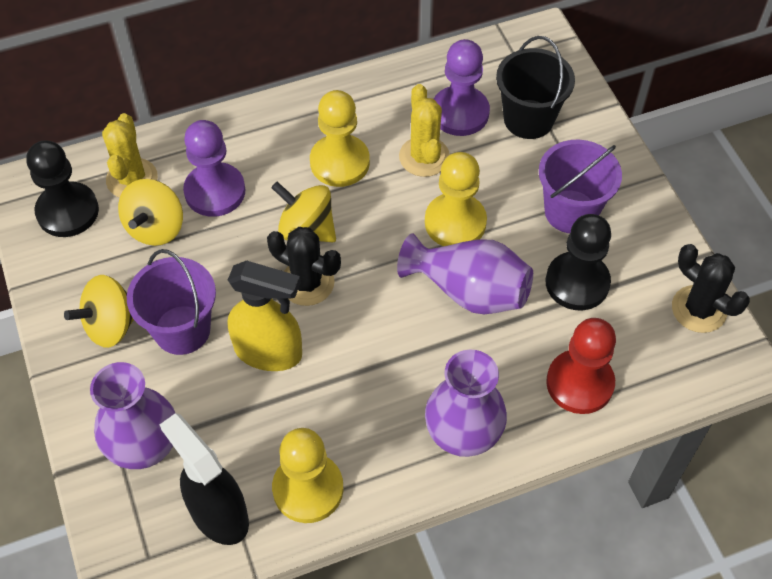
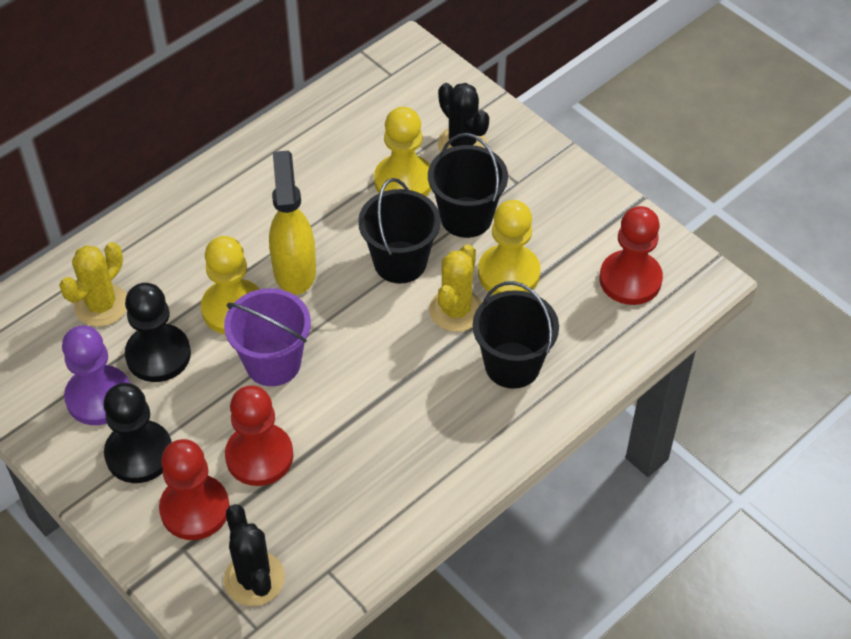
black bucket: 1 -> 3
black spray bottle: 1 -> 0
purple bucket: 2 -> 1
purple pawn: 2 -> 1
purple vase: 3 -> 0
red pawn: 1 -> 3
yellow spinning top: 3 -> 0

